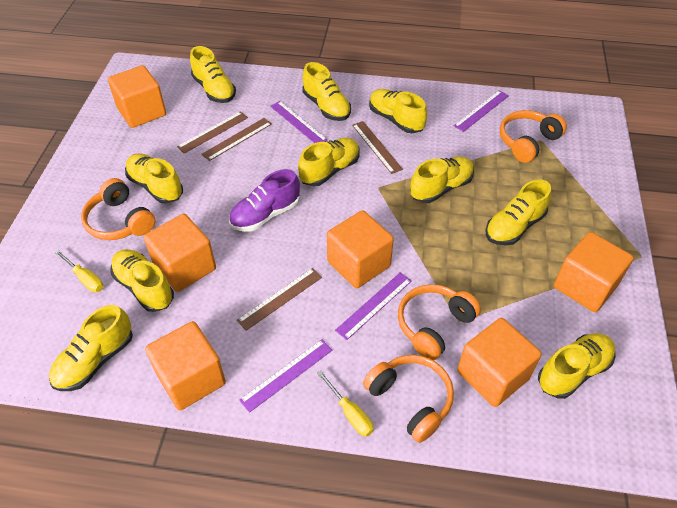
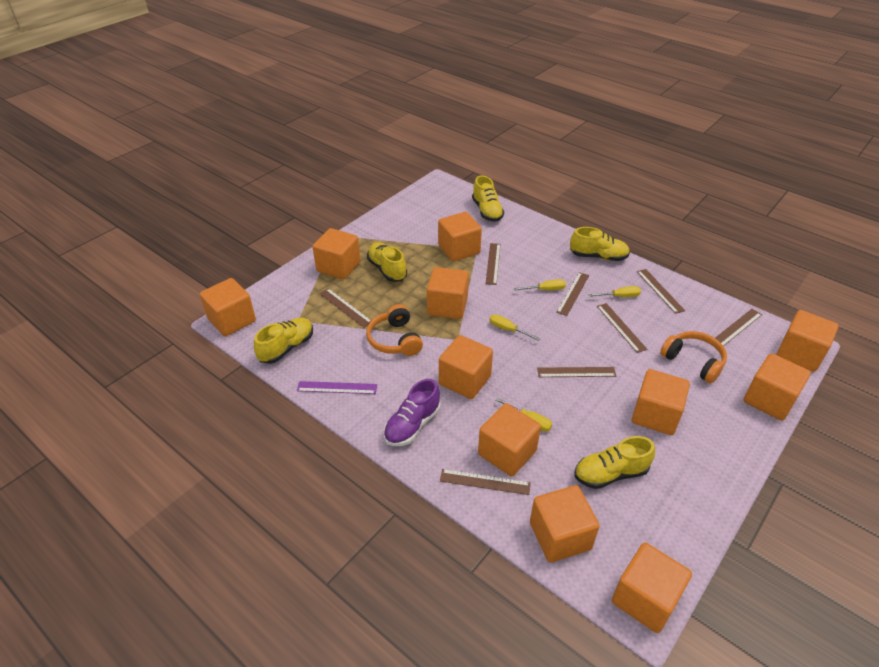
brown ruler: 4 -> 8
orange cube: 6 -> 11
orange headphones: 4 -> 2
purple ruler: 4 -> 1
yellow screwdriver: 2 -> 4
yellow shoe: 10 -> 5

